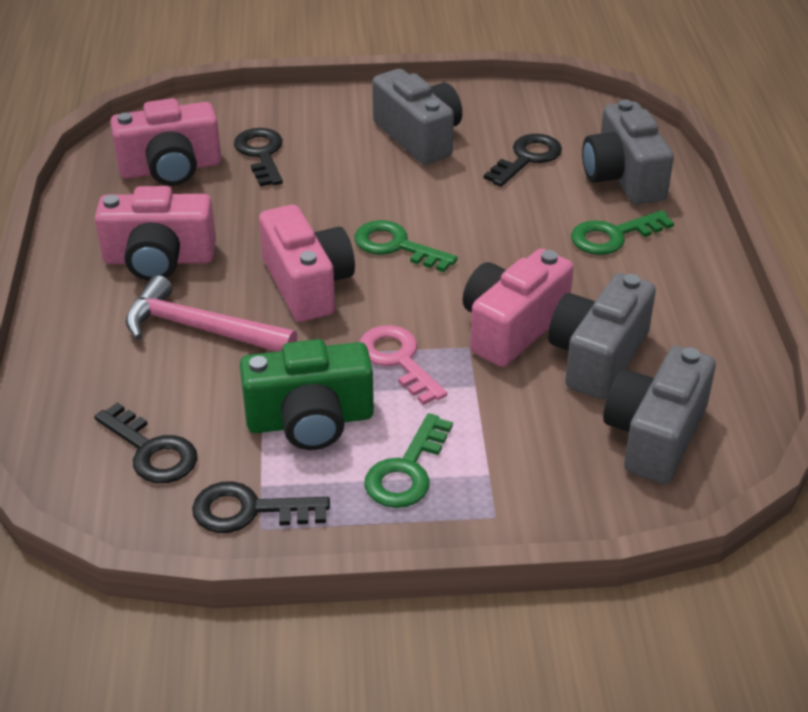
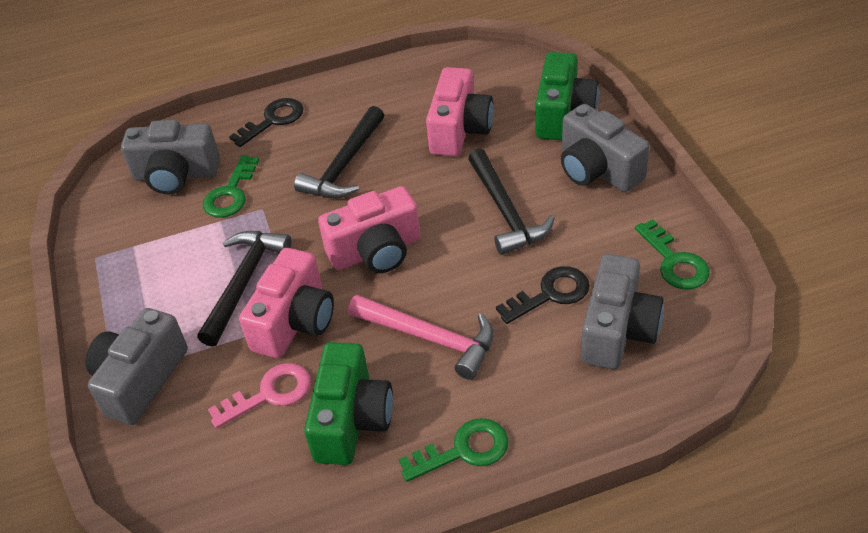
black hammer: 0 -> 3
black key: 4 -> 2
green camera: 1 -> 2
pink camera: 4 -> 3

